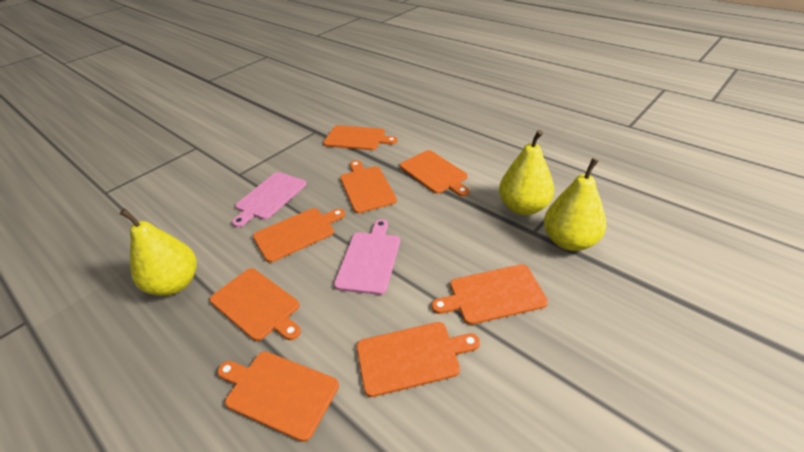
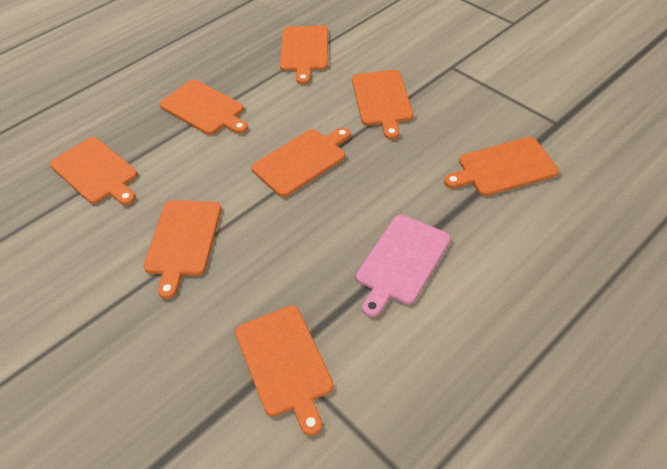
pink cutting board: 2 -> 1
yellow pear: 3 -> 0

